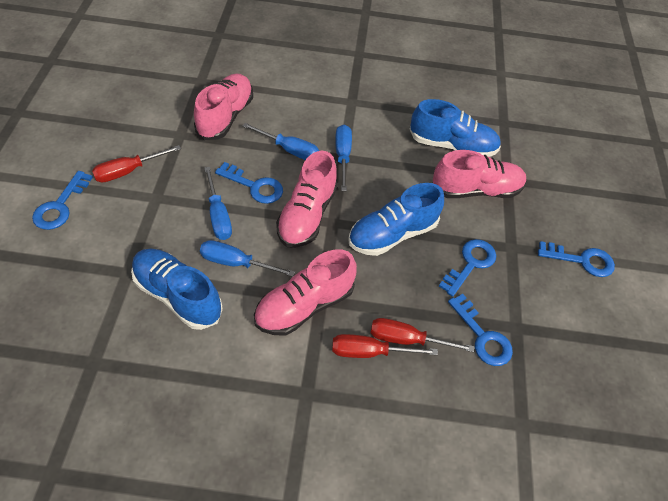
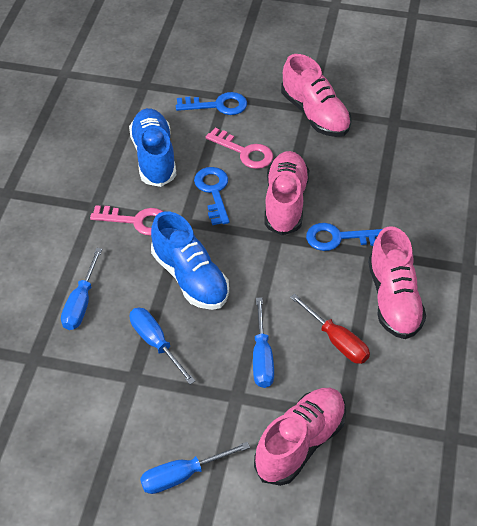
blue key: 5 -> 3
blue shoe: 3 -> 2
pink key: 0 -> 2
red screwdriver: 3 -> 1

